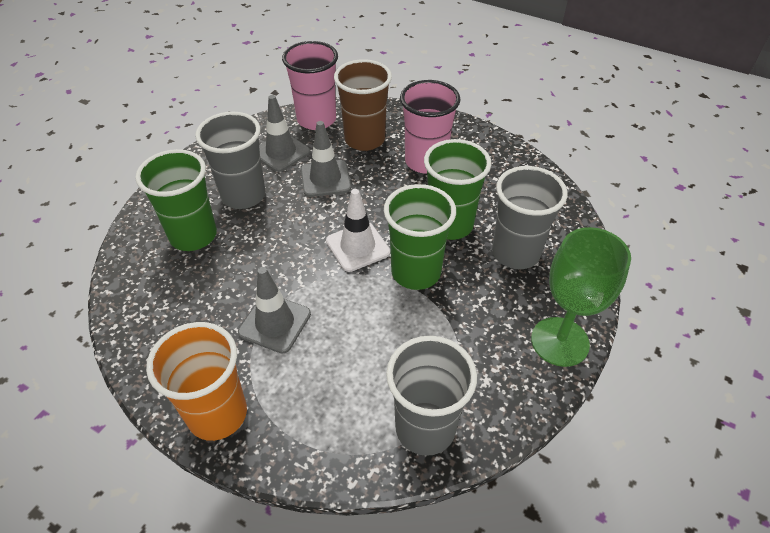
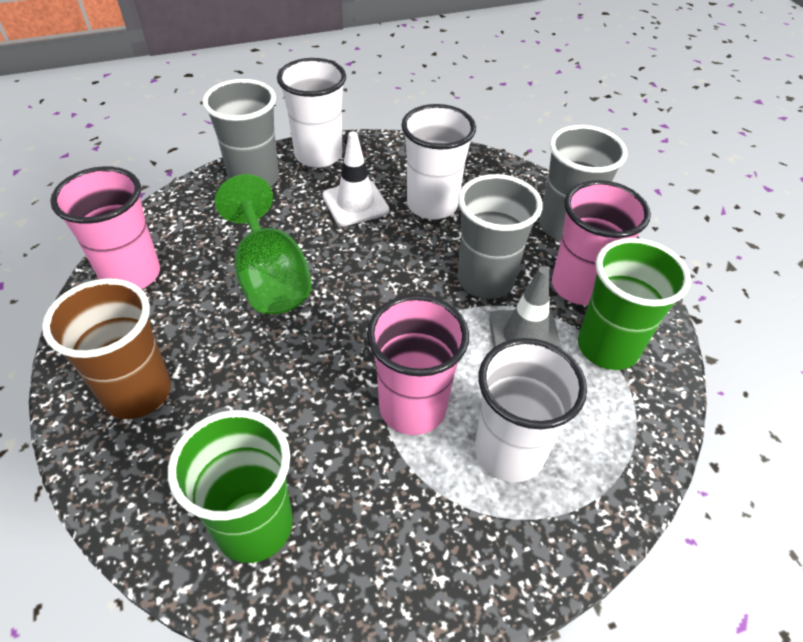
green cup: 3 -> 2
grey traffic cone: 3 -> 1
orange cup: 1 -> 0
pink cup: 2 -> 3
white cup: 0 -> 3

